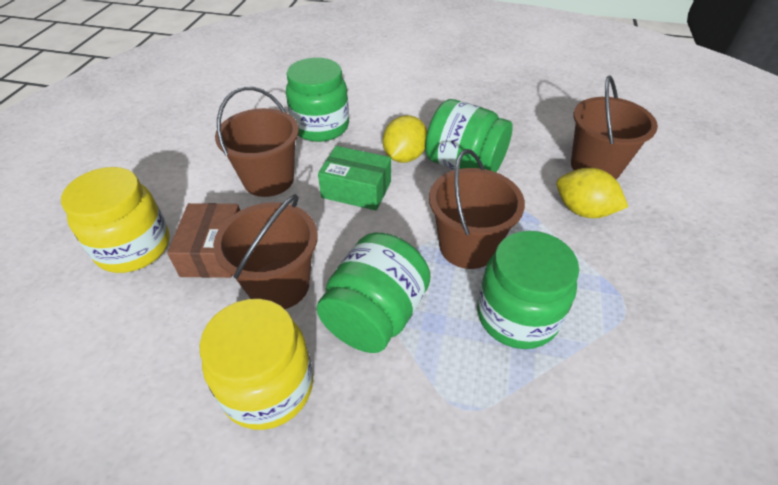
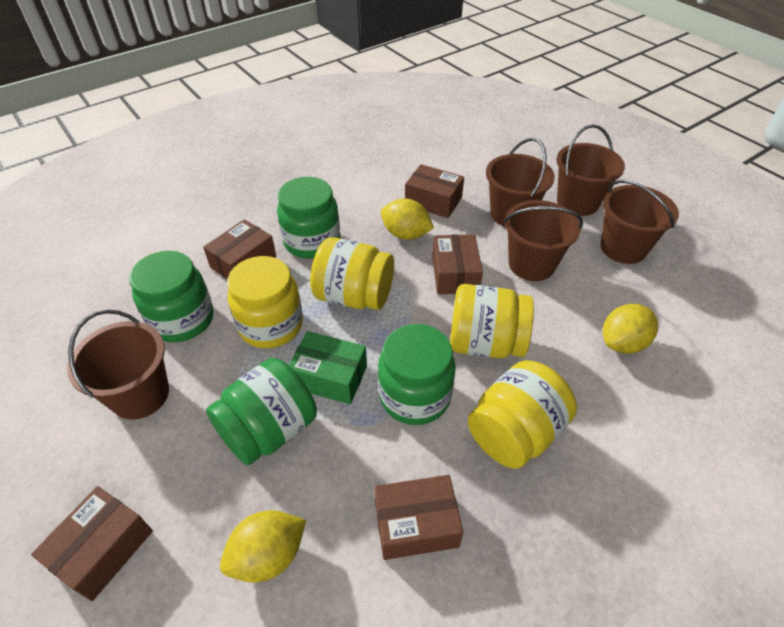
brown box: 1 -> 5
brown bucket: 4 -> 5
yellow jar: 2 -> 4
yellow lemon: 2 -> 3

